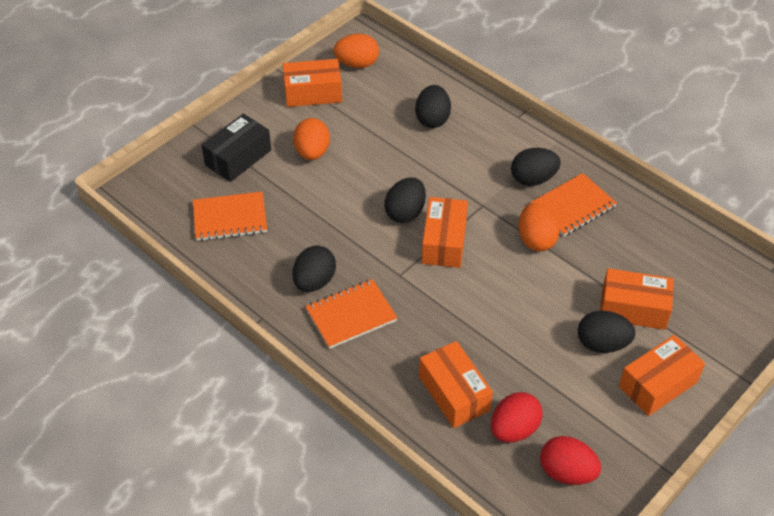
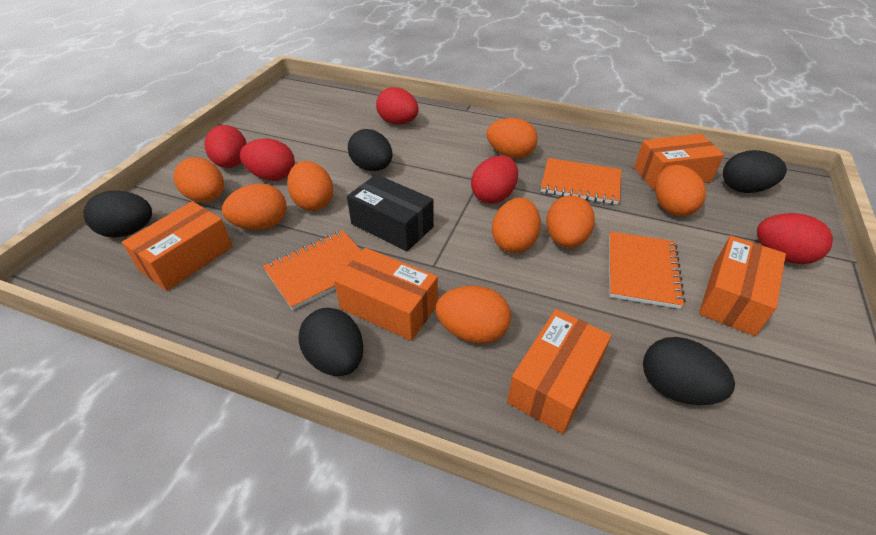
orange egg: 3 -> 8
red egg: 2 -> 5

